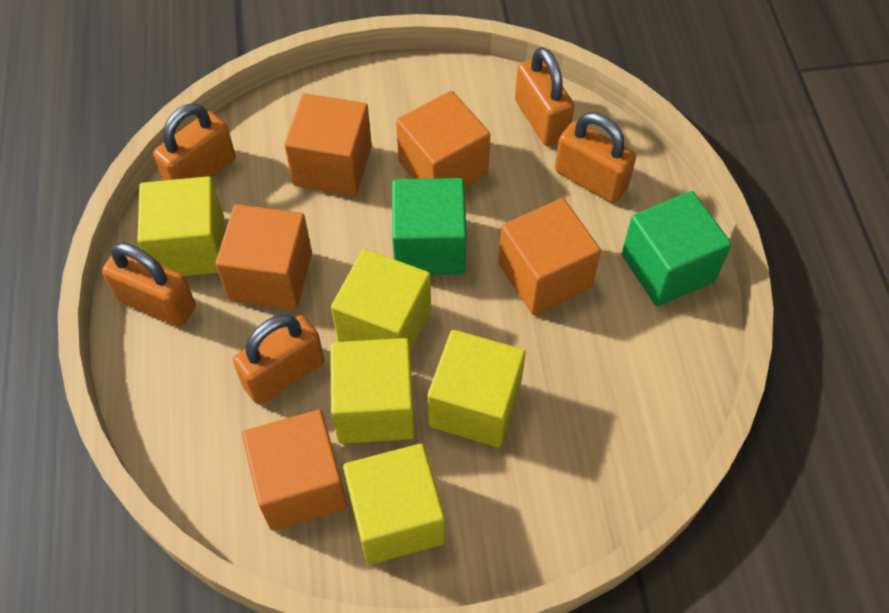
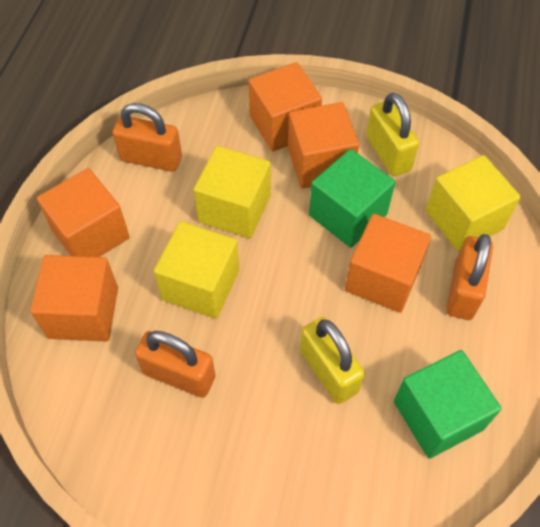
orange padlock: 5 -> 3
yellow cube: 5 -> 3
yellow padlock: 0 -> 2

